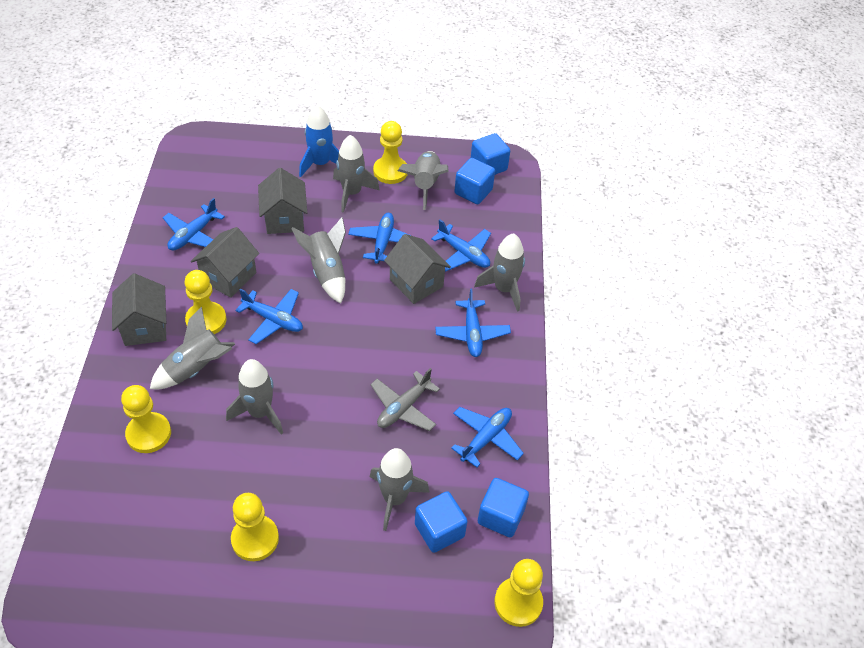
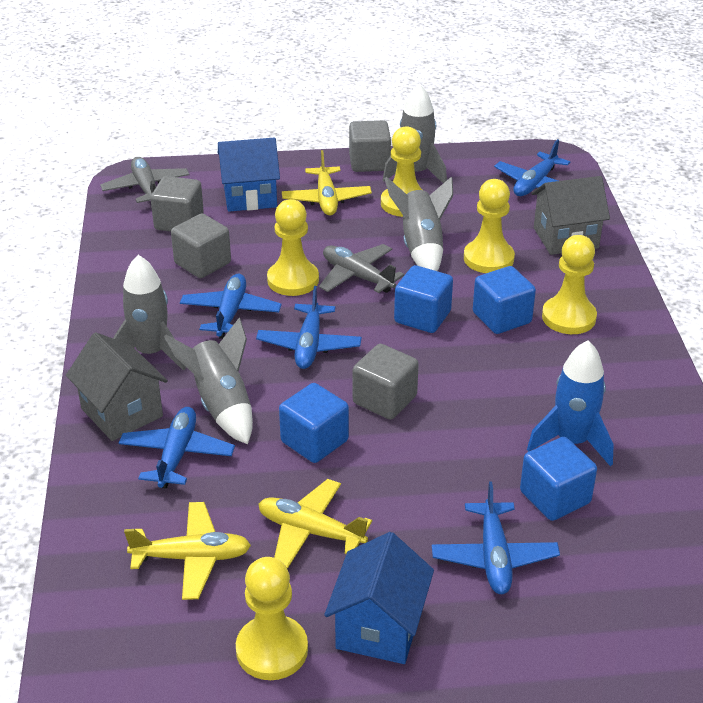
blue house: 0 -> 2
blue plane: 6 -> 5
grey cube: 0 -> 4
grey house: 4 -> 2
grey plane: 1 -> 2
grey rocket: 7 -> 4
yellow plane: 0 -> 3

